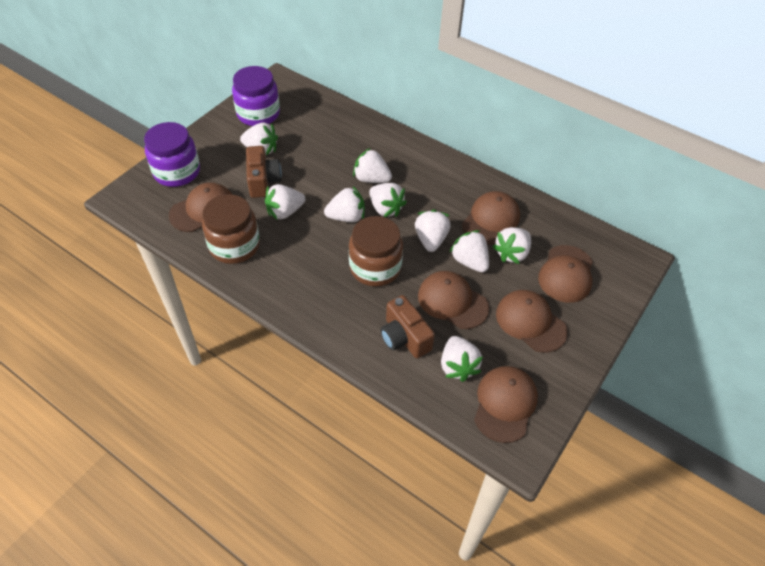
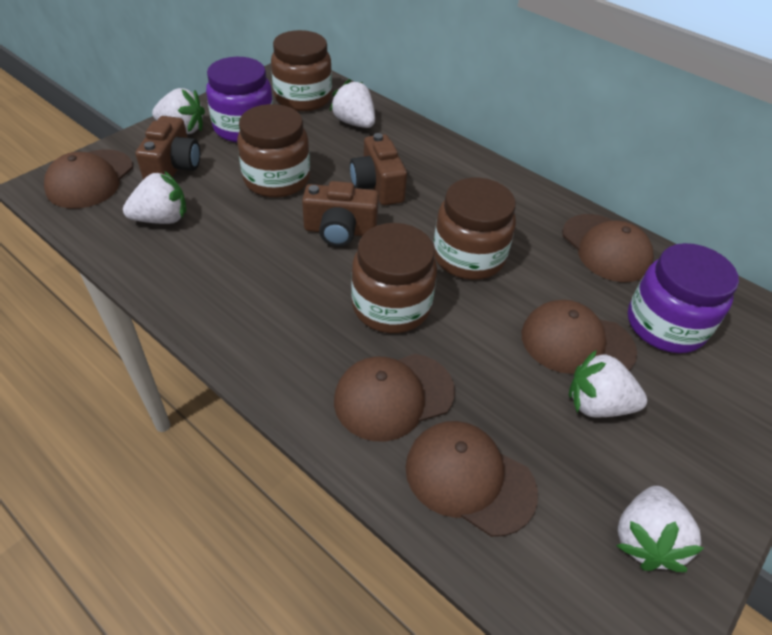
brown camera: 2 -> 3
brown cap: 6 -> 5
brown jar: 2 -> 4
white strawberry: 9 -> 5

